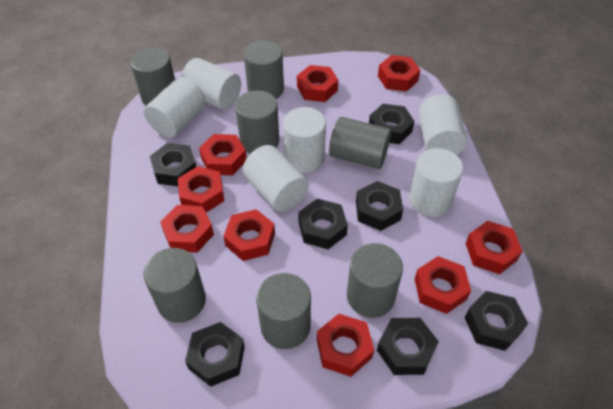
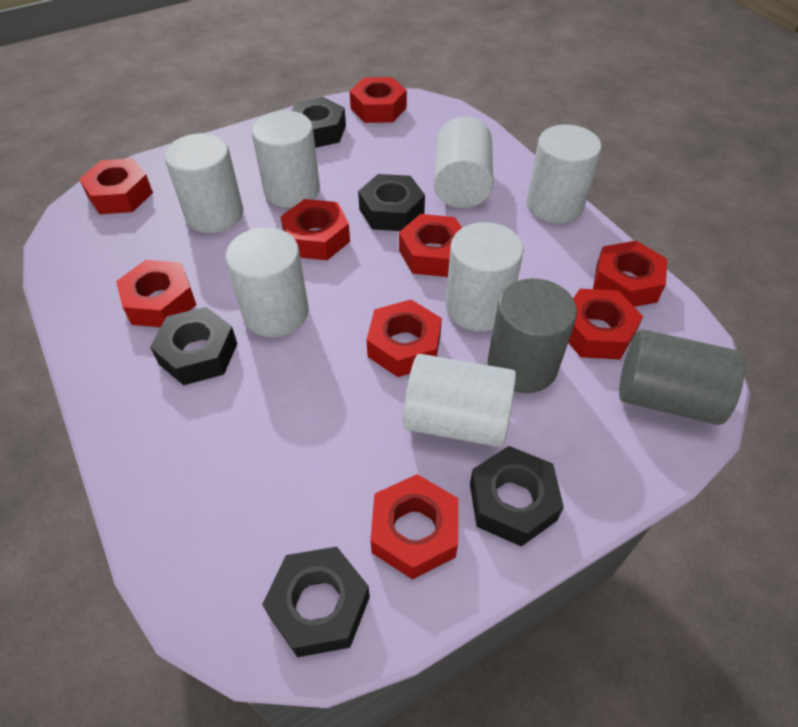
black nut: 7 -> 5
grey cylinder: 7 -> 2
white cylinder: 6 -> 7

